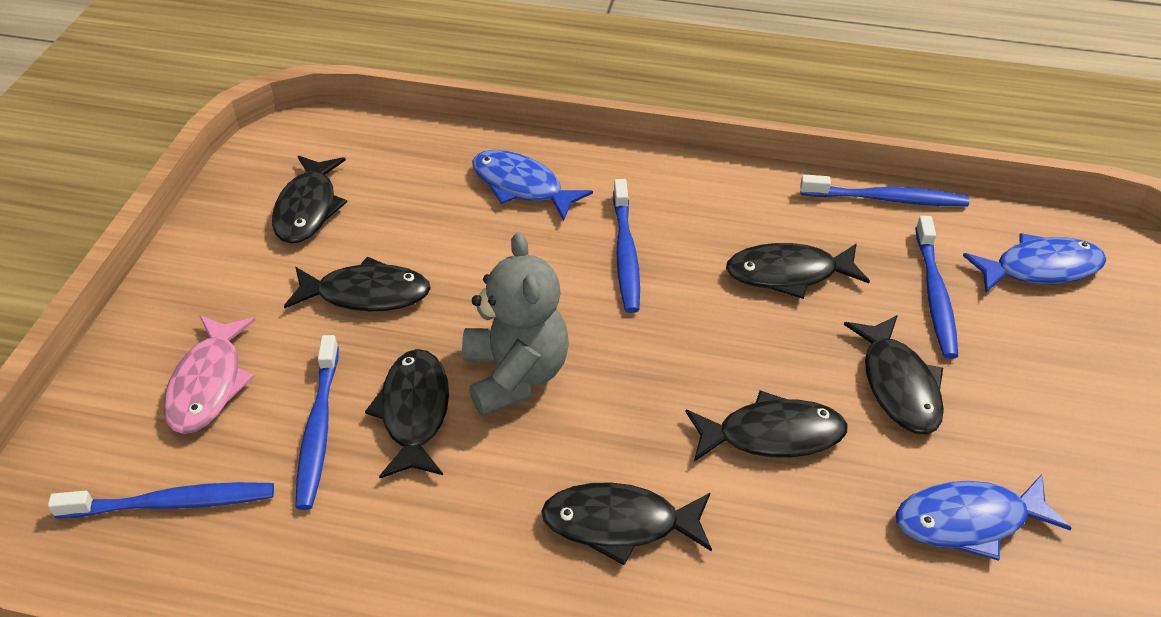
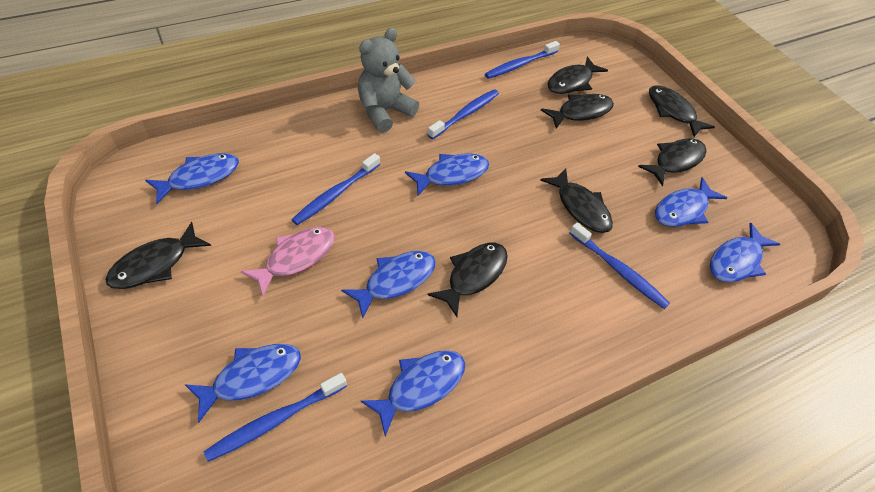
blue fish: 3 -> 7

